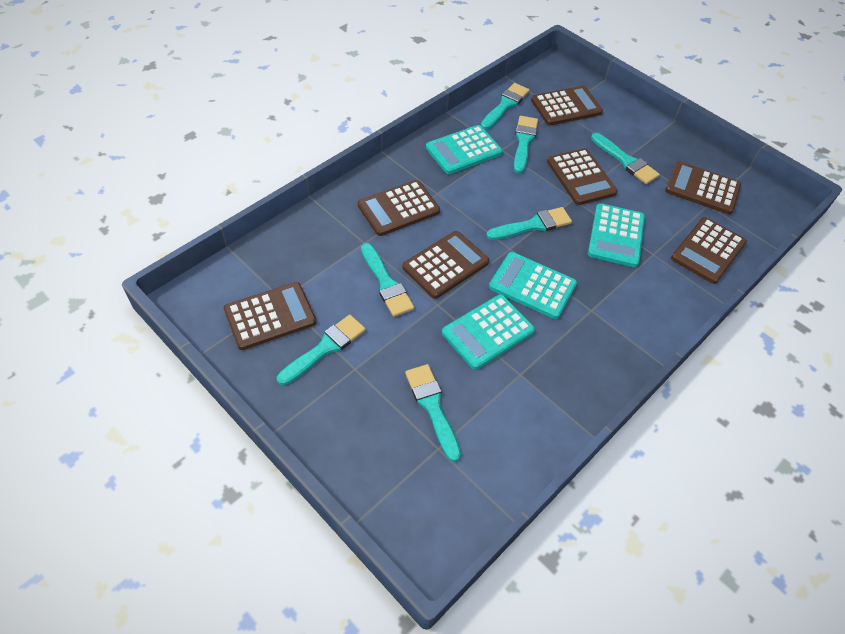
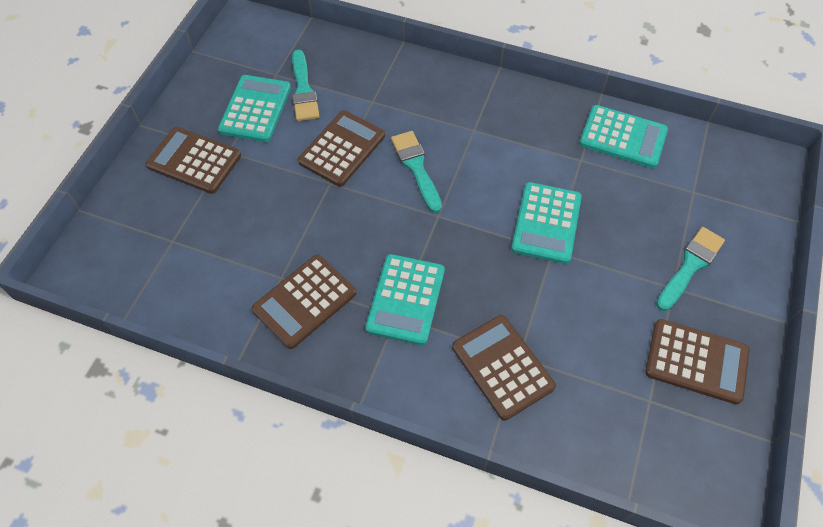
brown calculator: 7 -> 5
turquoise brush: 7 -> 3

